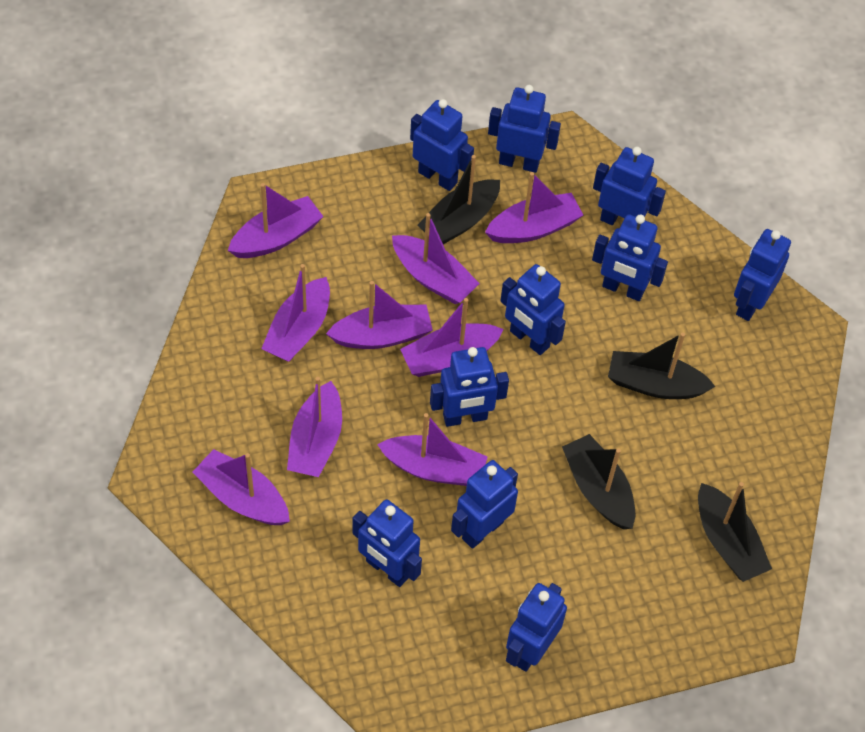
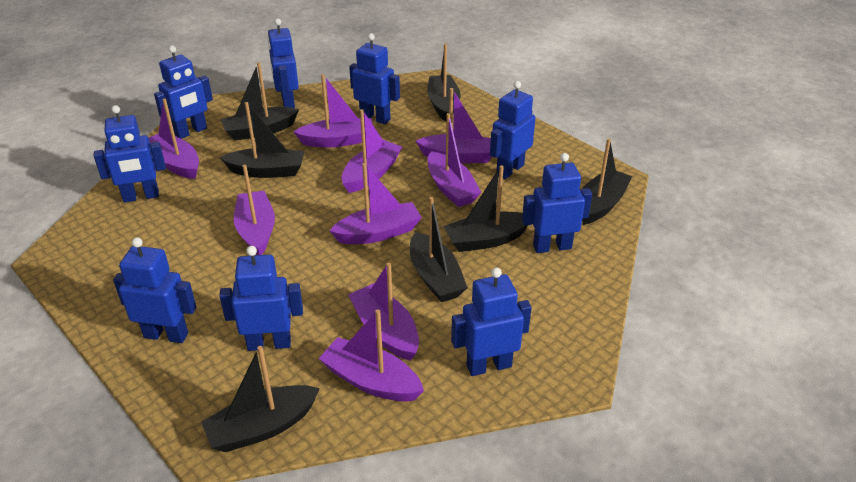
black boat: 4 -> 7
blue robot: 10 -> 9

